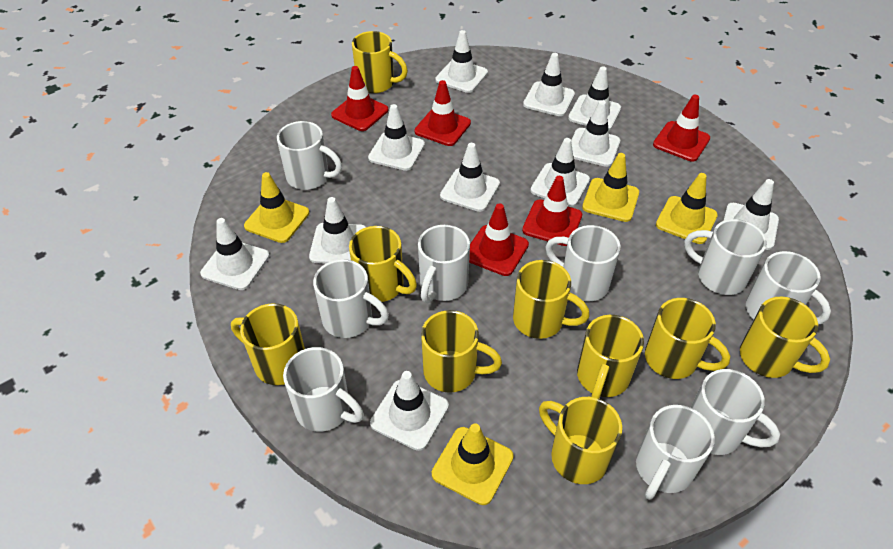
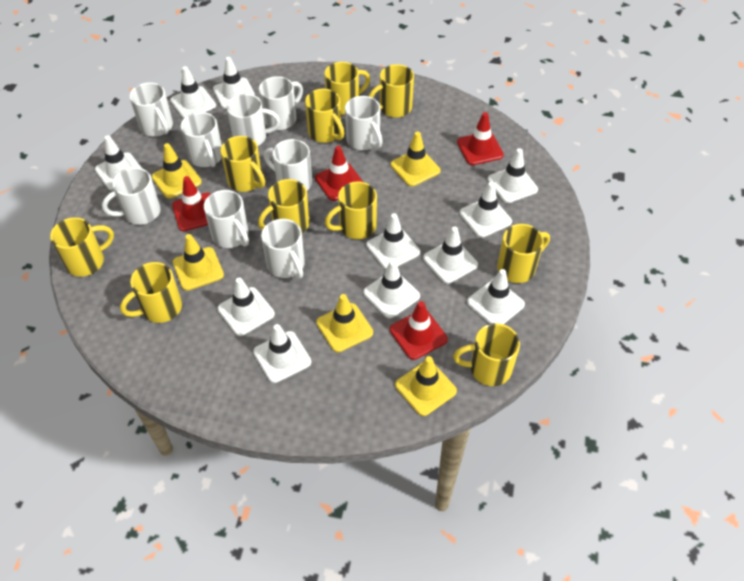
red traffic cone: 5 -> 4
yellow mug: 9 -> 10
yellow traffic cone: 4 -> 5

